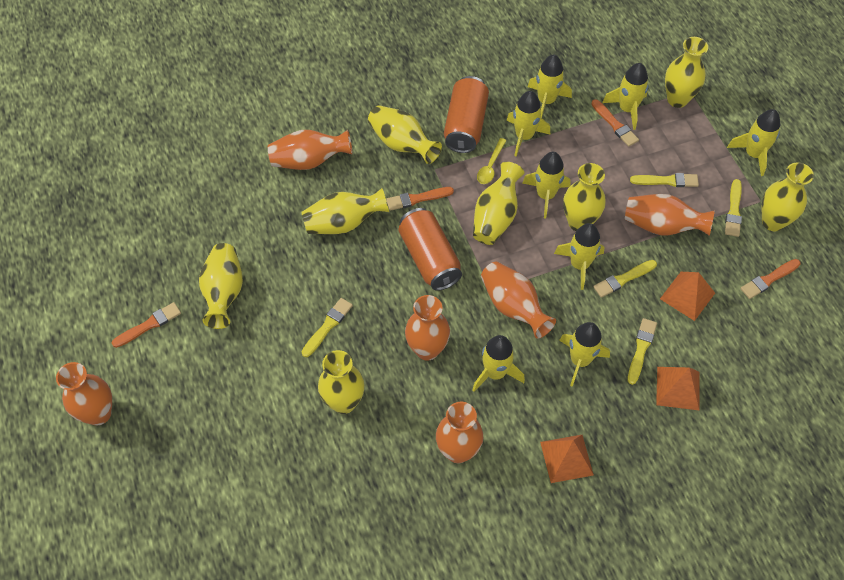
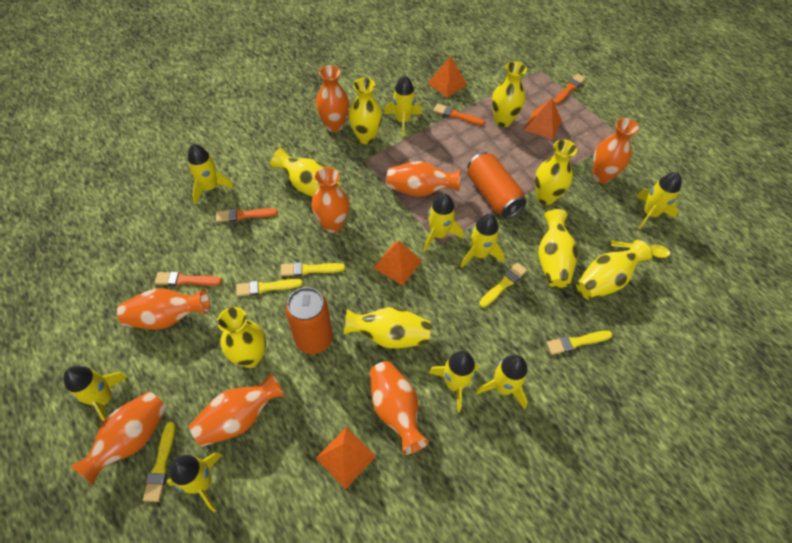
orange pyramid: 3 -> 4
orange vase: 6 -> 8
yellow rocket: 8 -> 9

